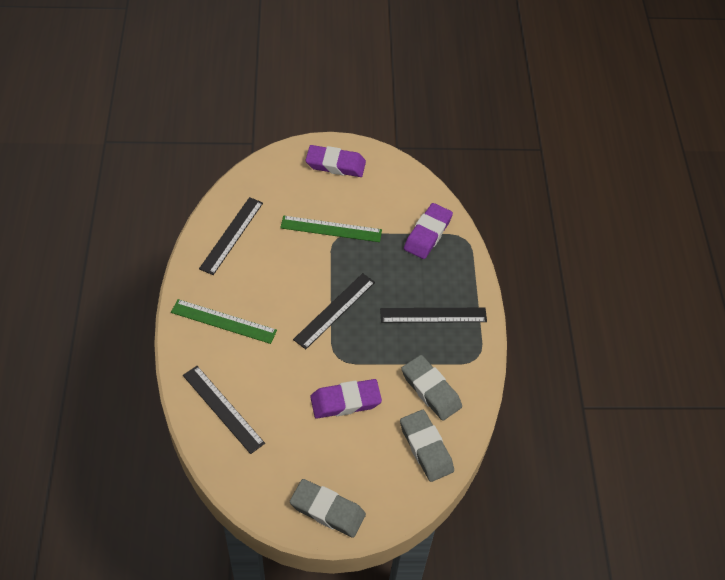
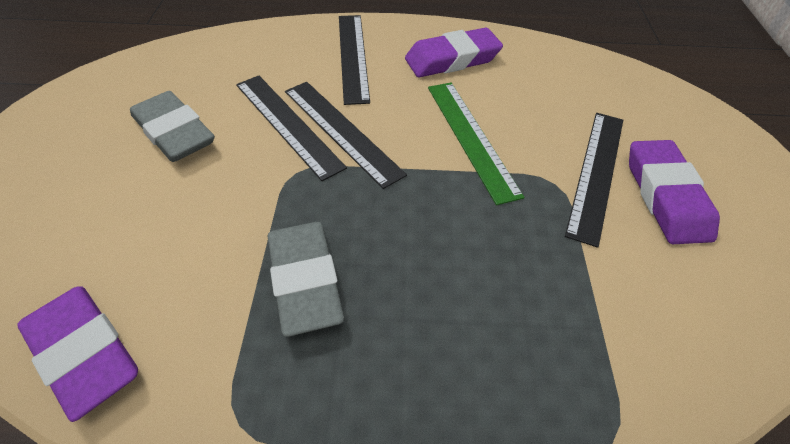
green ruler: 2 -> 1
grey eraser: 3 -> 2

